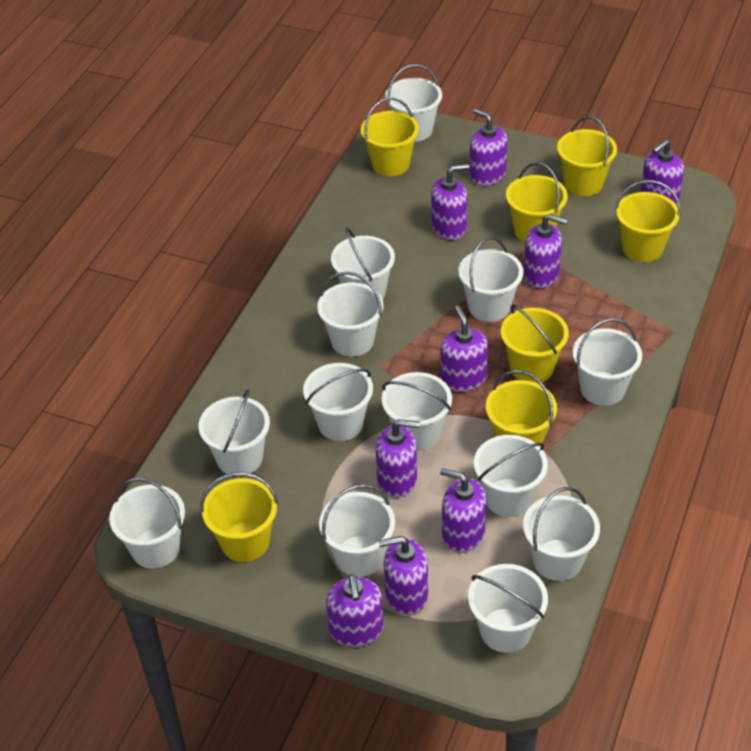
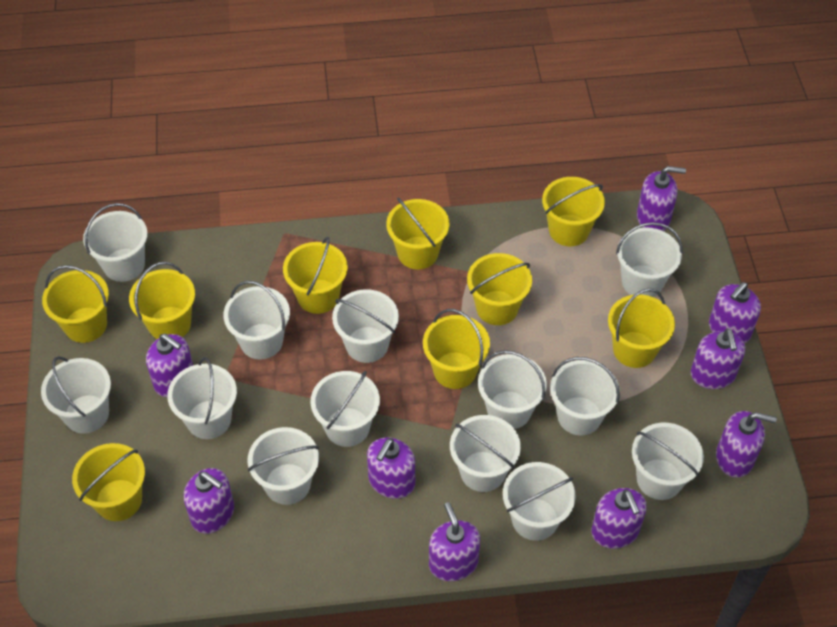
yellow bucket: 7 -> 9

